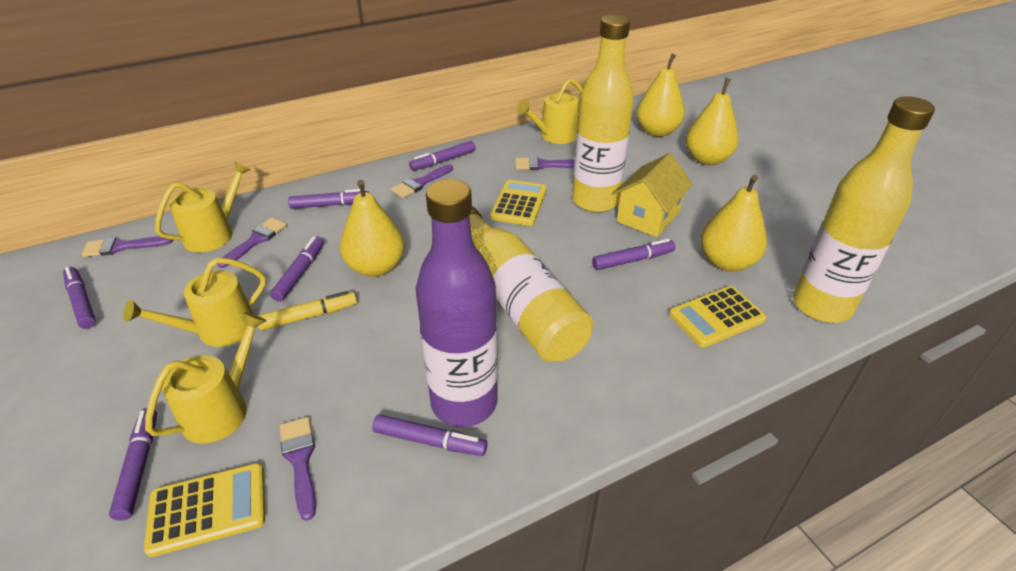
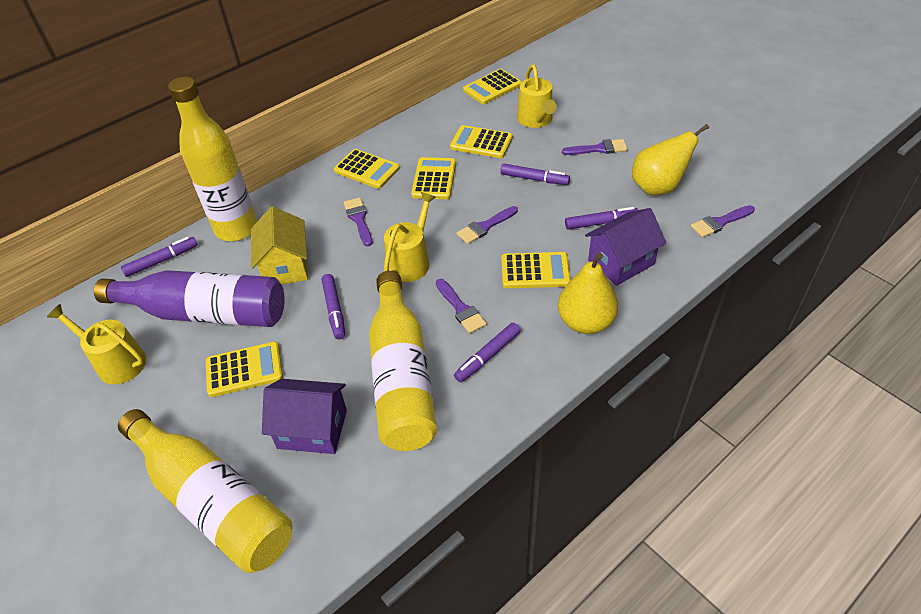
purple house: 0 -> 2
purple marker: 7 -> 5
yellow calculator: 3 -> 6
yellow marker: 1 -> 0
yellow pear: 4 -> 2
yellow watering can: 4 -> 3

